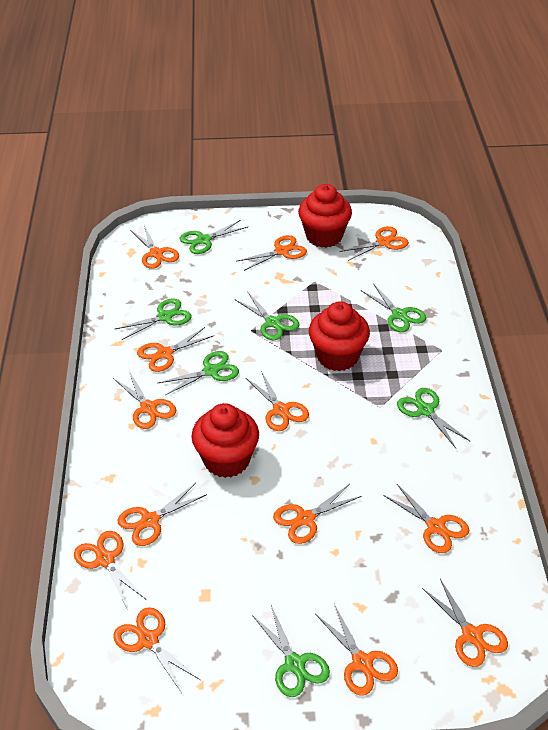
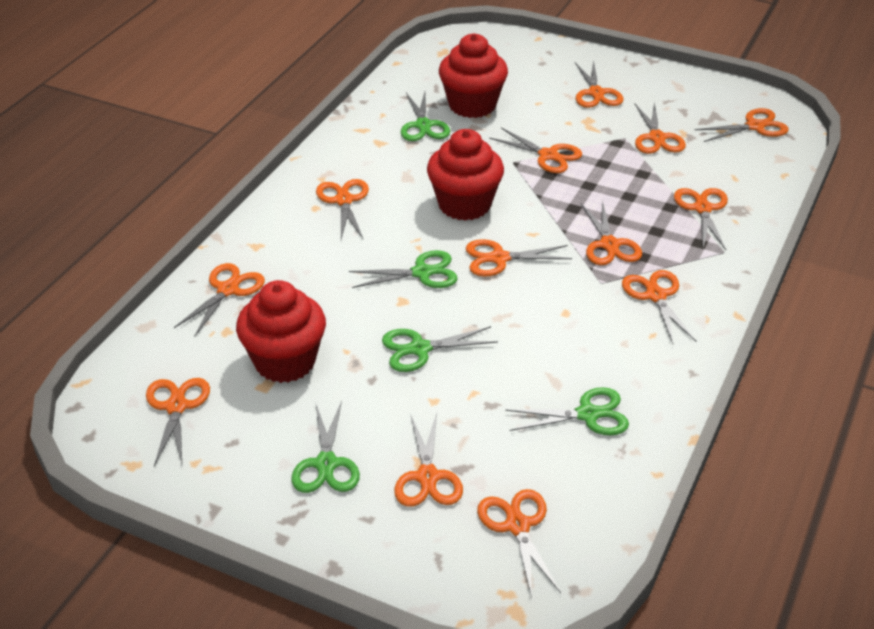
green scissors: 7 -> 5

